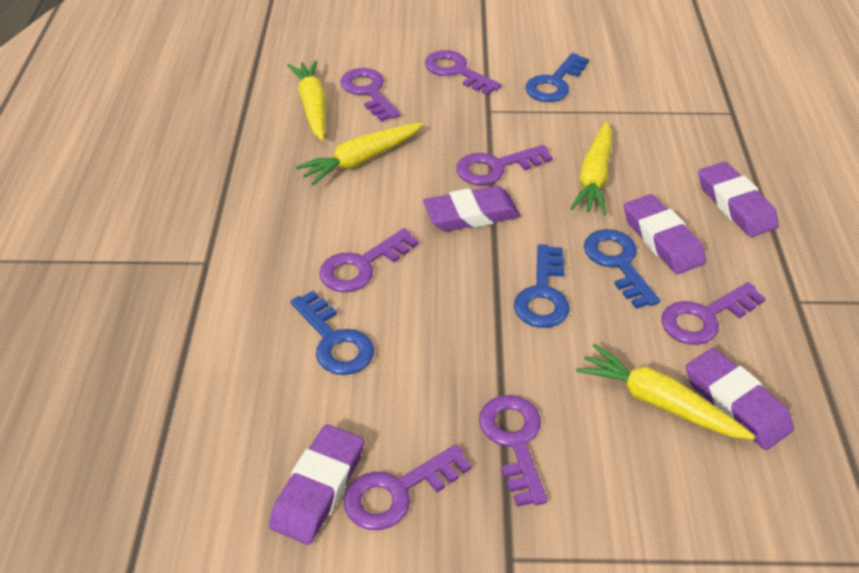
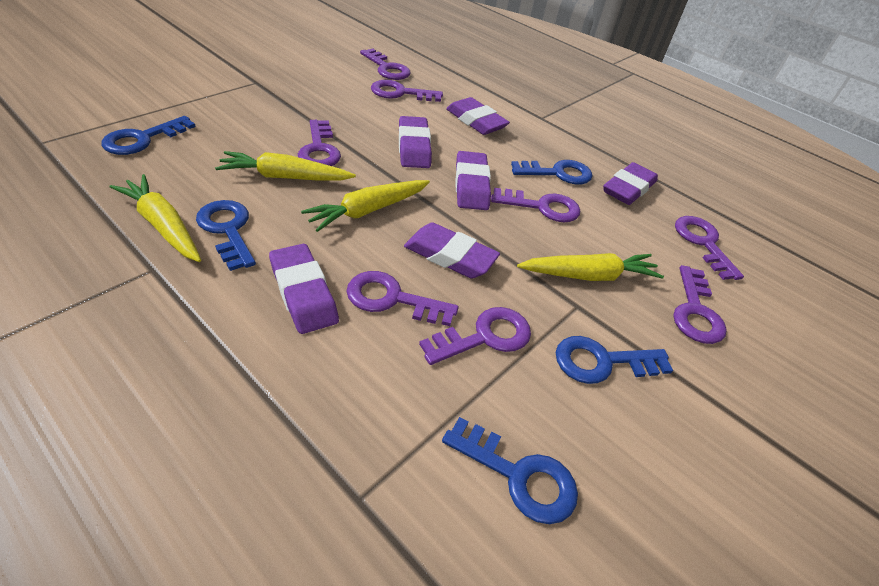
blue key: 4 -> 5
purple eraser: 5 -> 6
purple key: 7 -> 8

